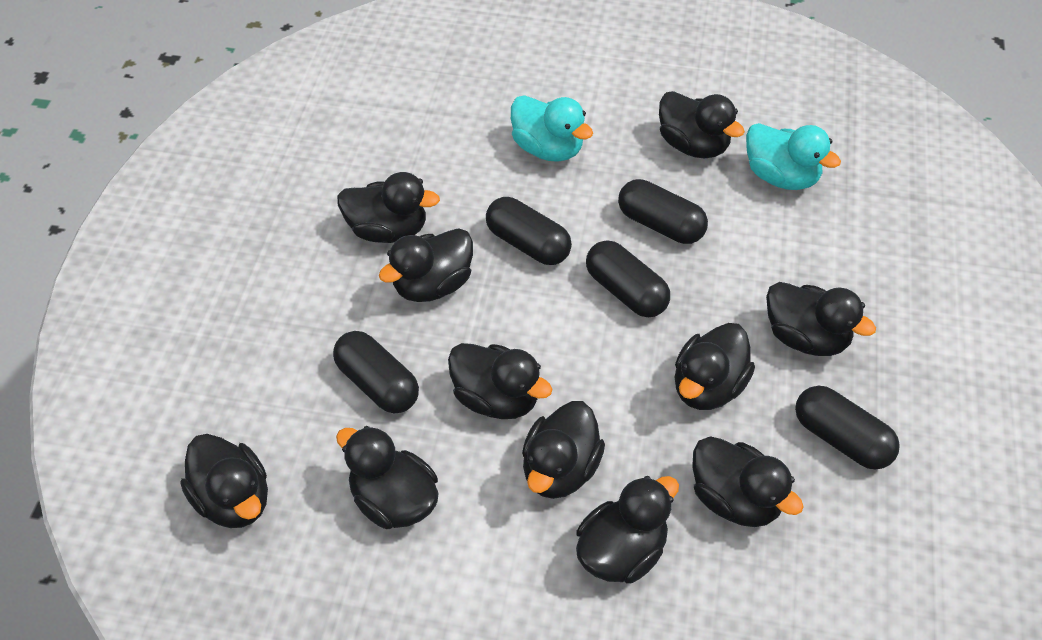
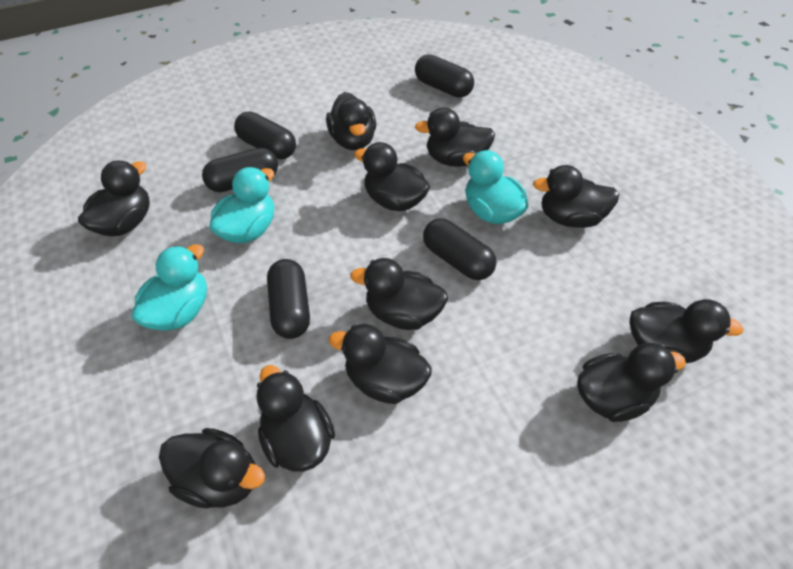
turquoise duck: 2 -> 3

